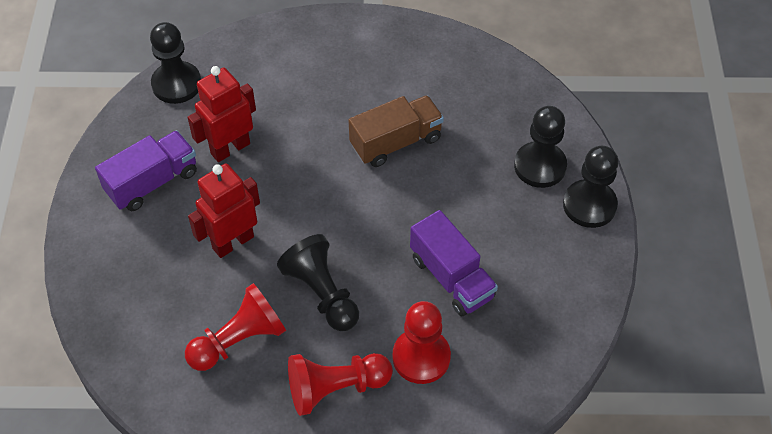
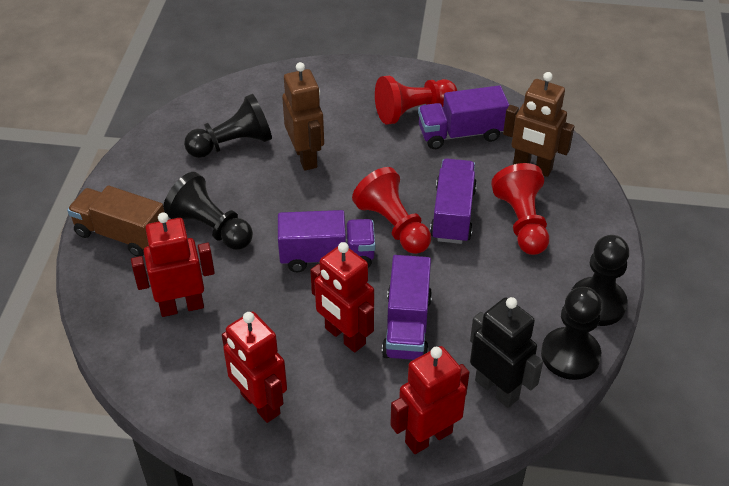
black robot: 0 -> 1
brown robot: 0 -> 2
purple truck: 2 -> 4
red robot: 2 -> 4

